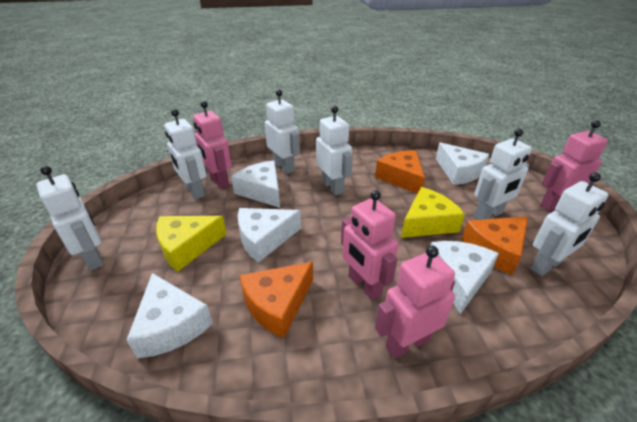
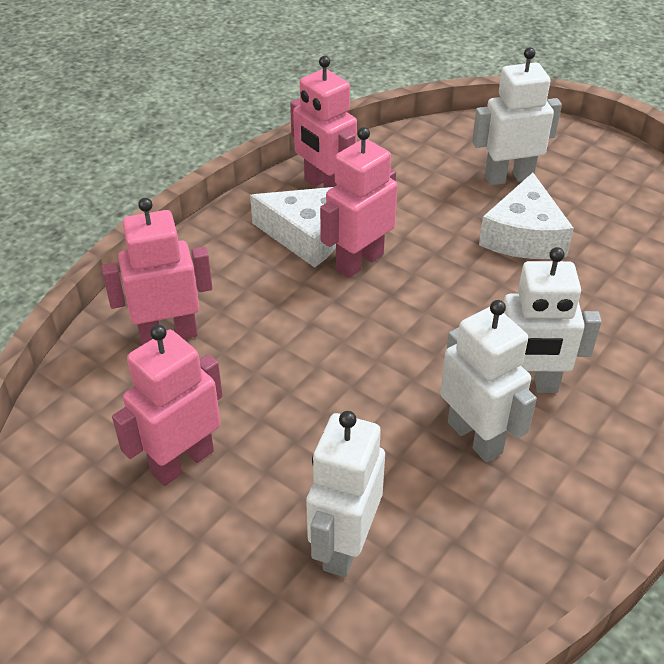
orange cheese: 3 -> 0
white cheese: 5 -> 2
white robot: 6 -> 4
yellow cheese: 2 -> 0

